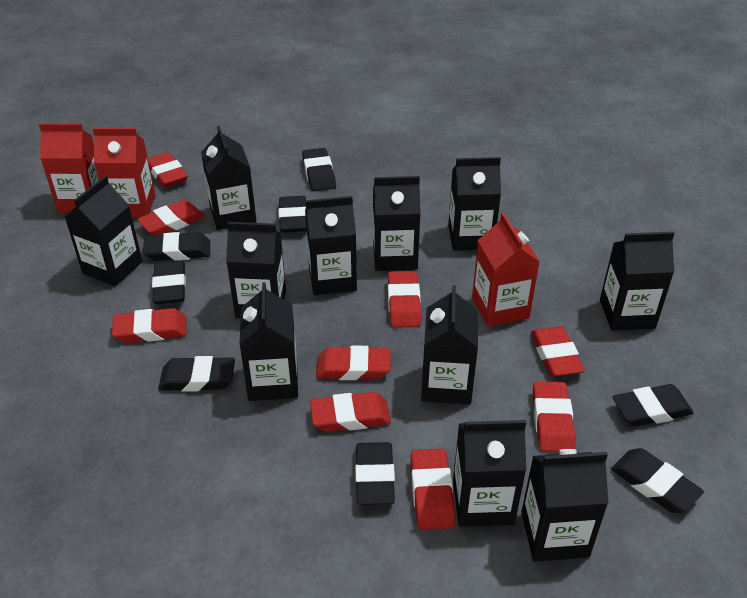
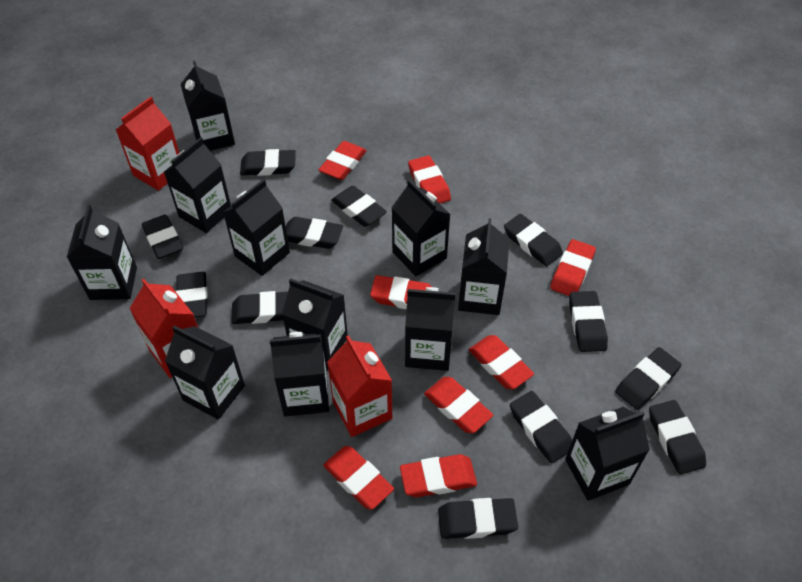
black eraser: 8 -> 12
red eraser: 9 -> 8

